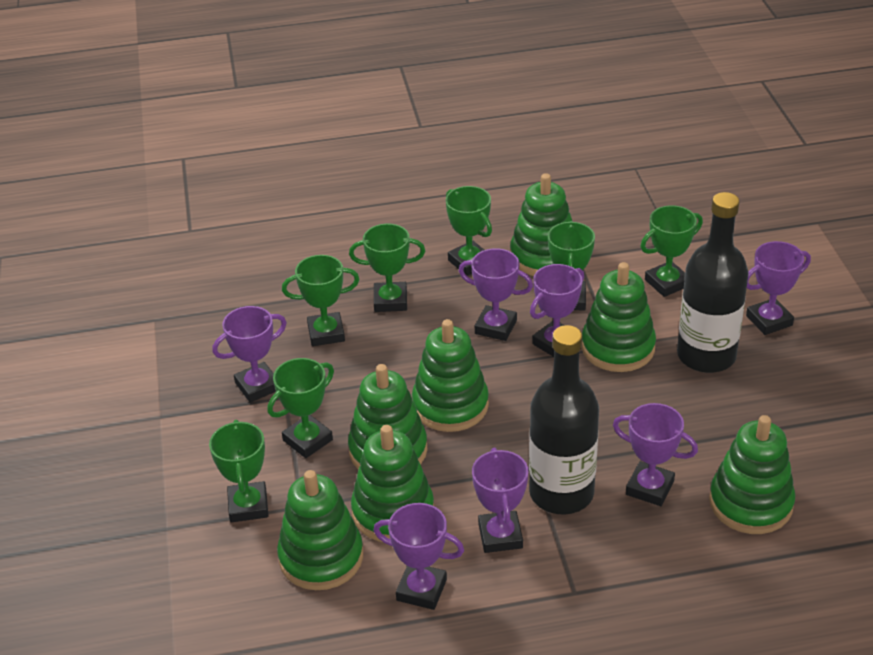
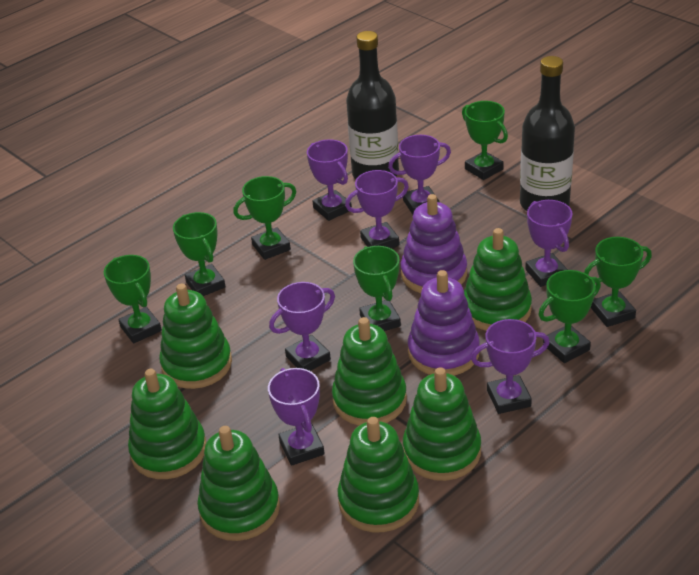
purple stacking toy: 0 -> 2

